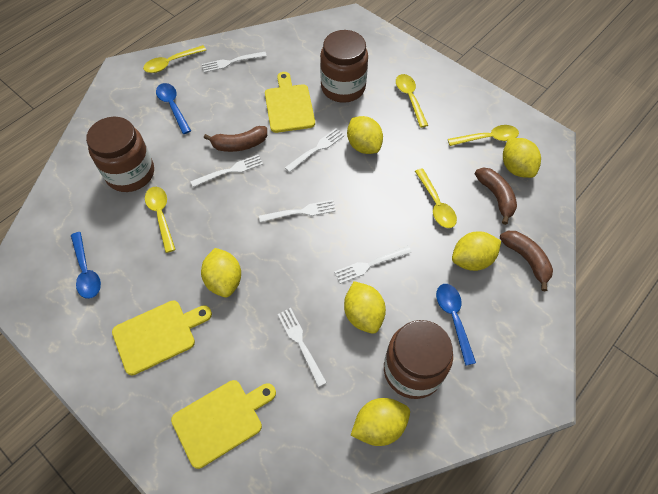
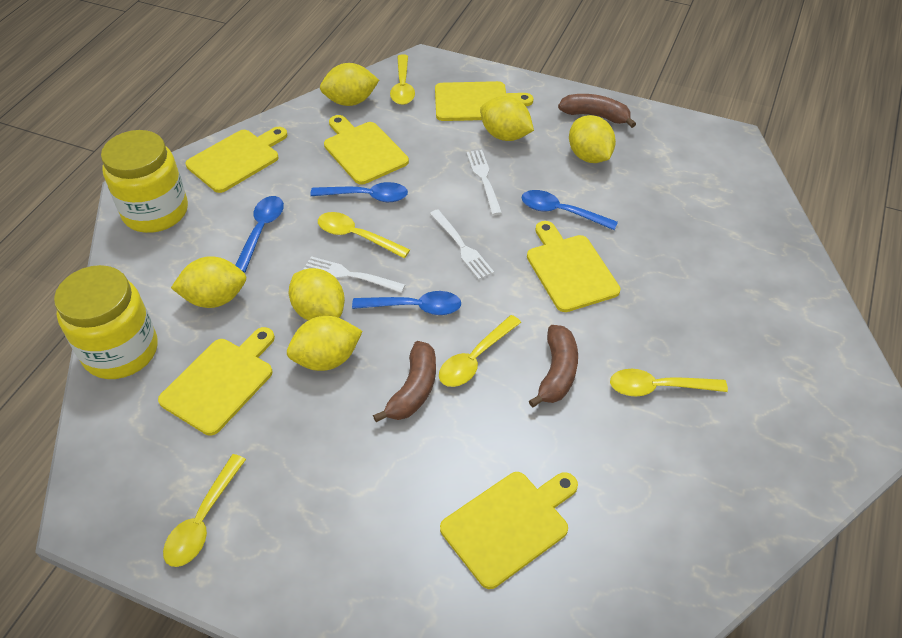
blue spoon: 3 -> 4
brown jar: 3 -> 0
white fork: 6 -> 3
yellow cutting board: 3 -> 6
yellow jar: 0 -> 2

